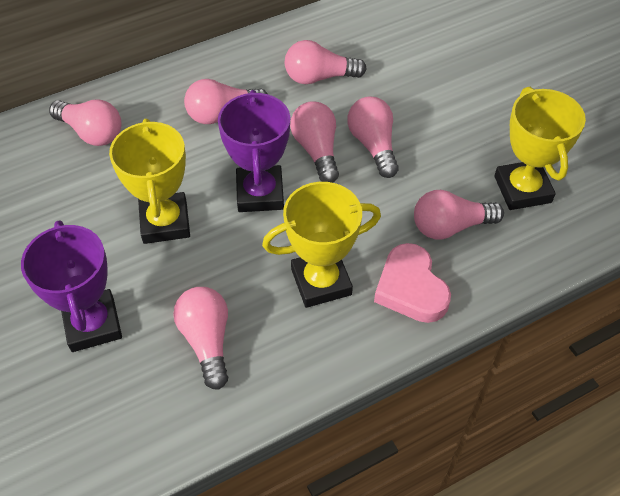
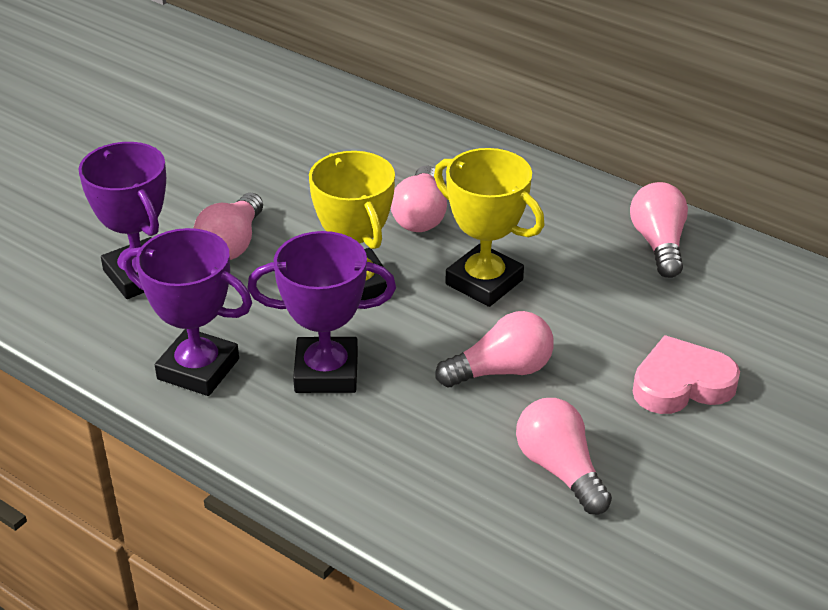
pink light bulb: 7 -> 5
purple trophy: 2 -> 3
yellow trophy: 3 -> 2

